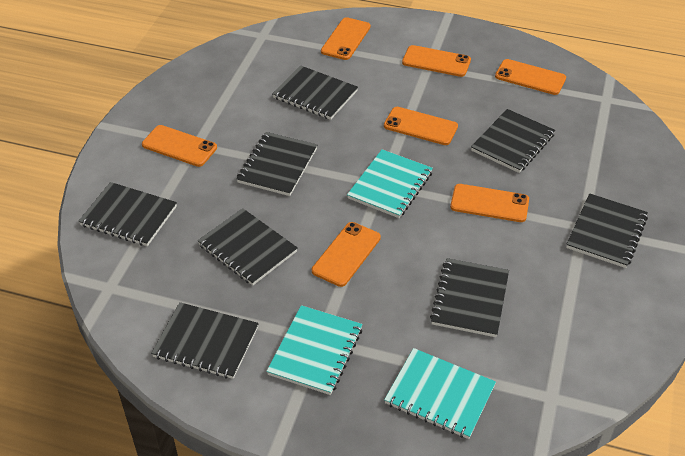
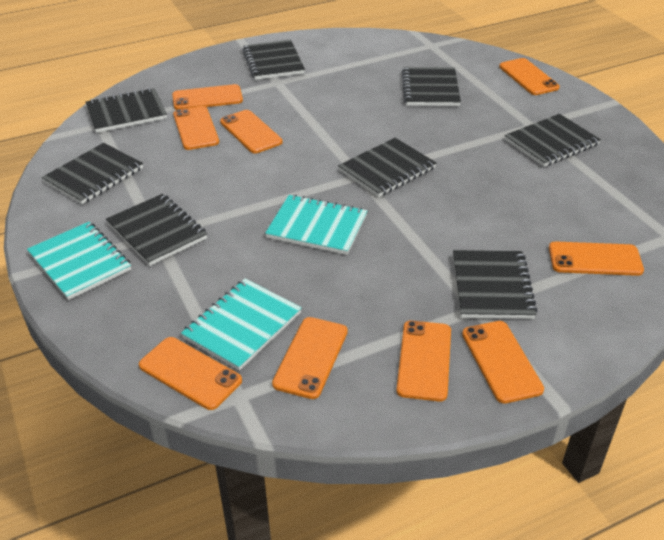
orange phone: 7 -> 9

